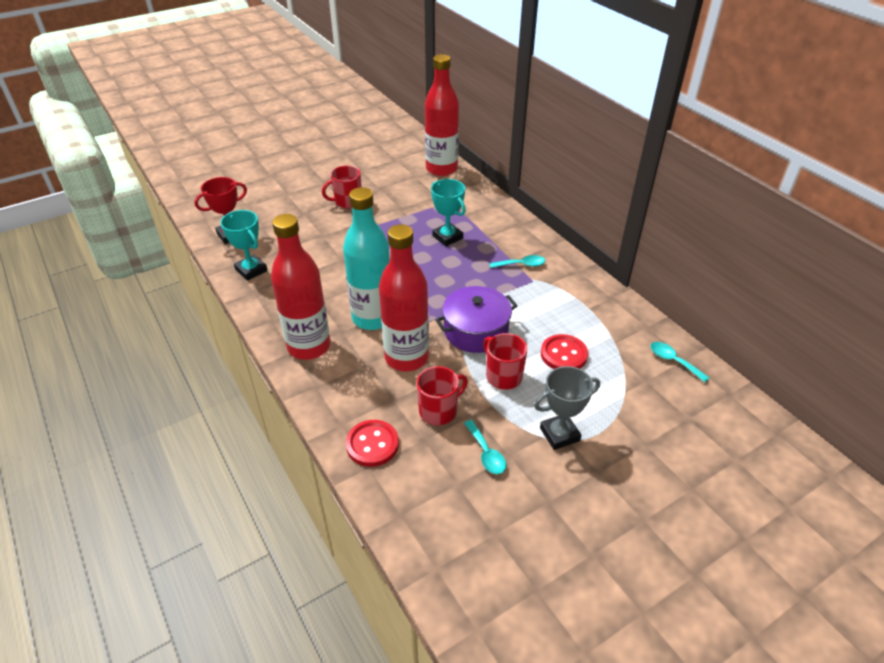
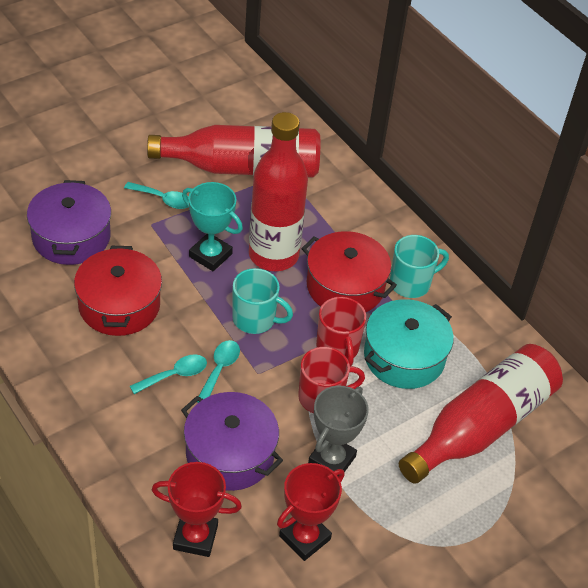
purple pot: 1 -> 2
red button: 2 -> 0
red mug: 3 -> 2
red pot: 0 -> 2
red trophy: 1 -> 2
turquoise bottle: 1 -> 0
turquoise mug: 0 -> 2
turquoise pot: 0 -> 1
turquoise trophy: 2 -> 1

